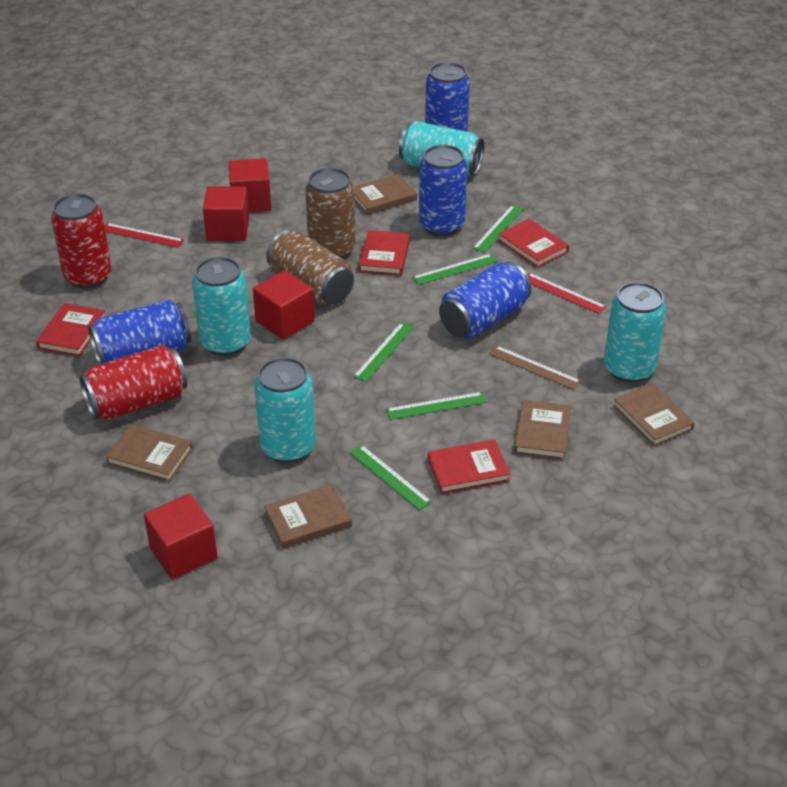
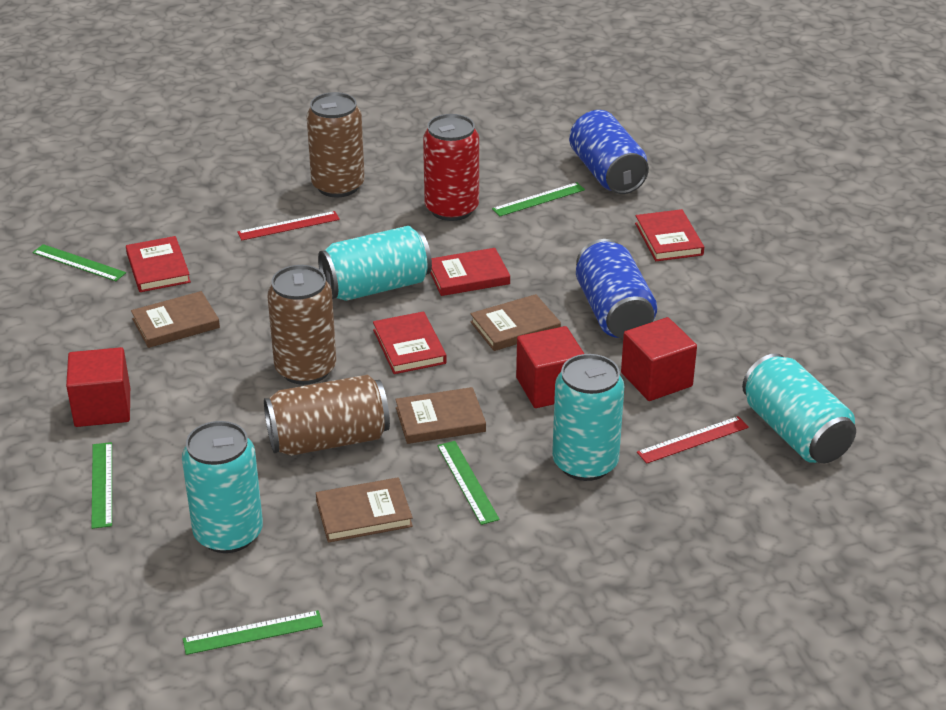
blue can: 4 -> 2
brown book: 5 -> 4
brown can: 2 -> 3
brown ruler: 1 -> 0
red can: 2 -> 1
red cube: 4 -> 3

